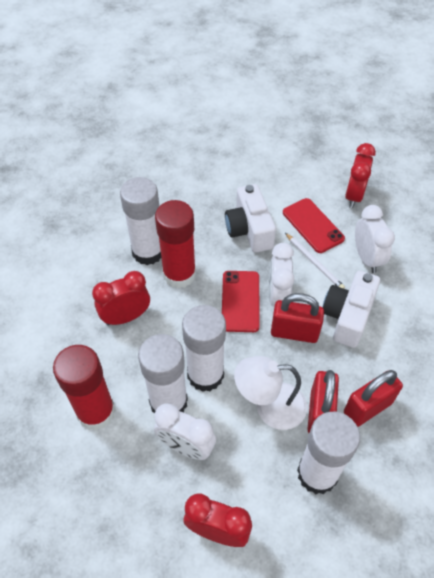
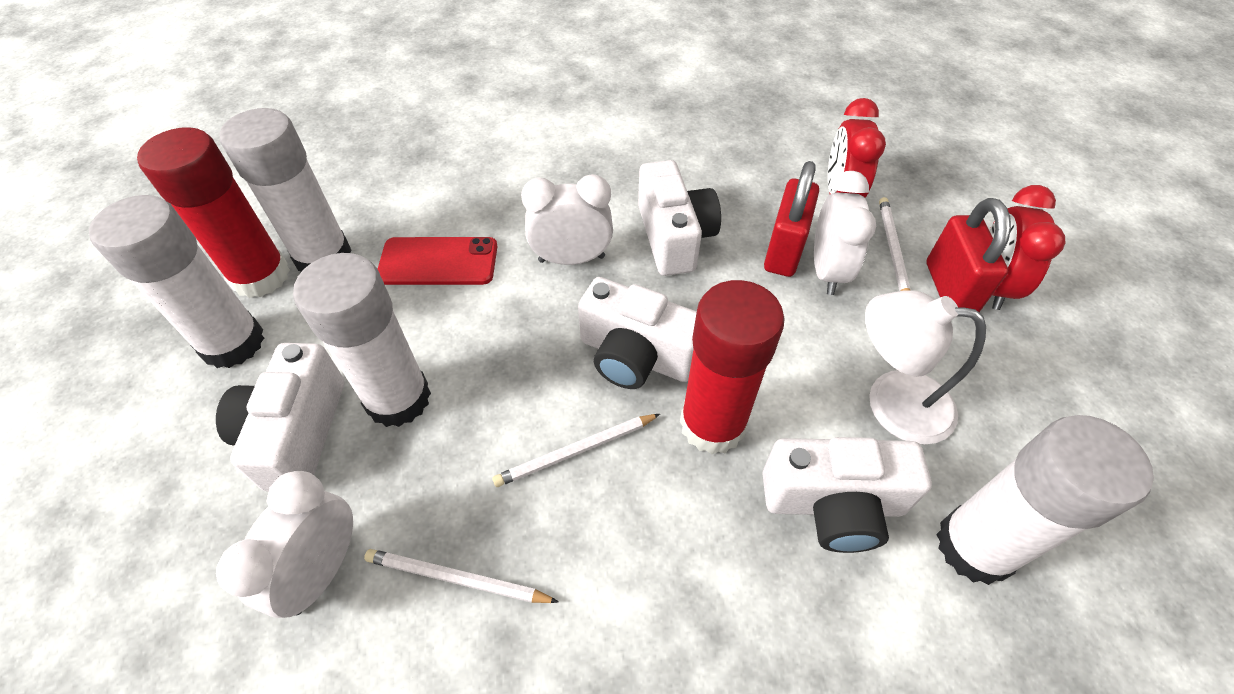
red clock: 3 -> 2
red padlock: 3 -> 2
red phone: 2 -> 1
white camera: 2 -> 4
white pencil: 1 -> 3

